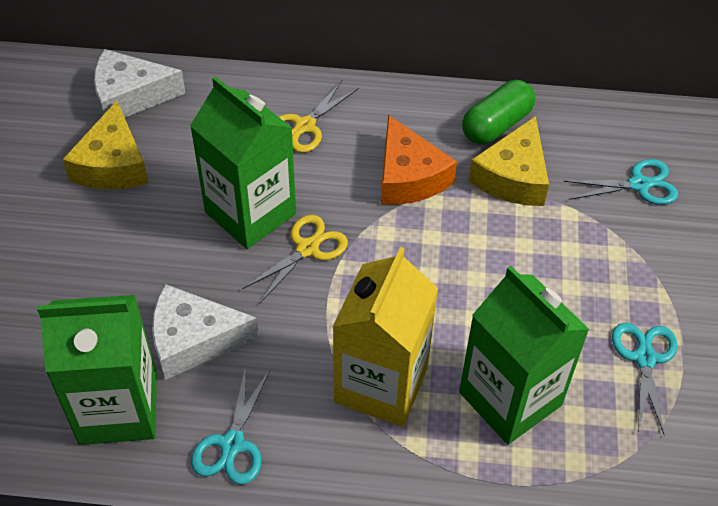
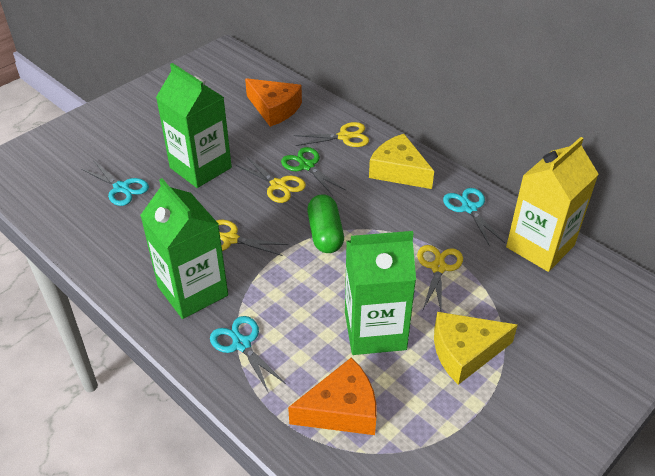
green scissors: 0 -> 1
orange cheese: 1 -> 2
white cheese: 2 -> 0
yellow scissors: 2 -> 4

